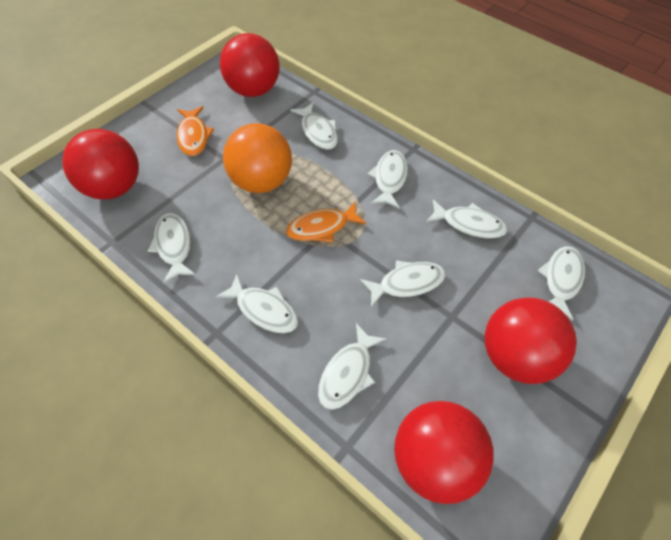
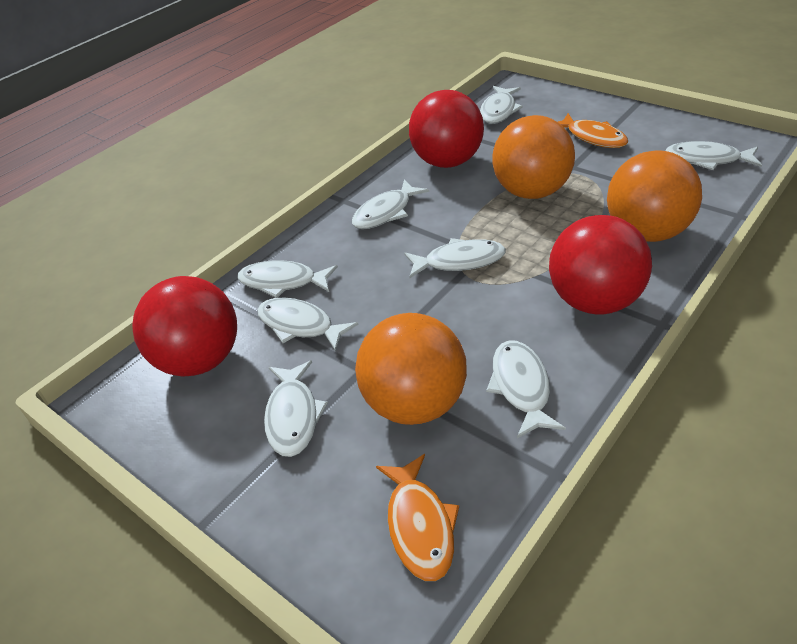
orange ball: 1 -> 3
red ball: 4 -> 3

